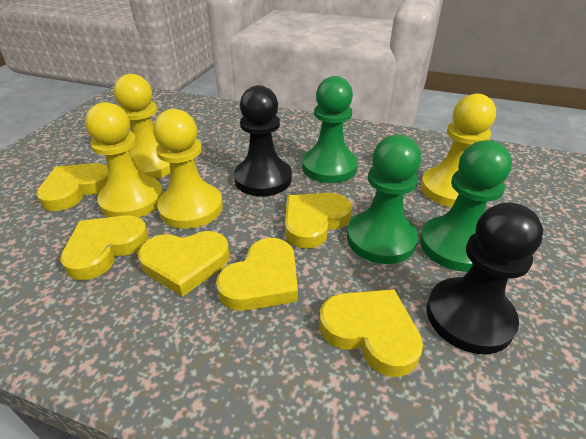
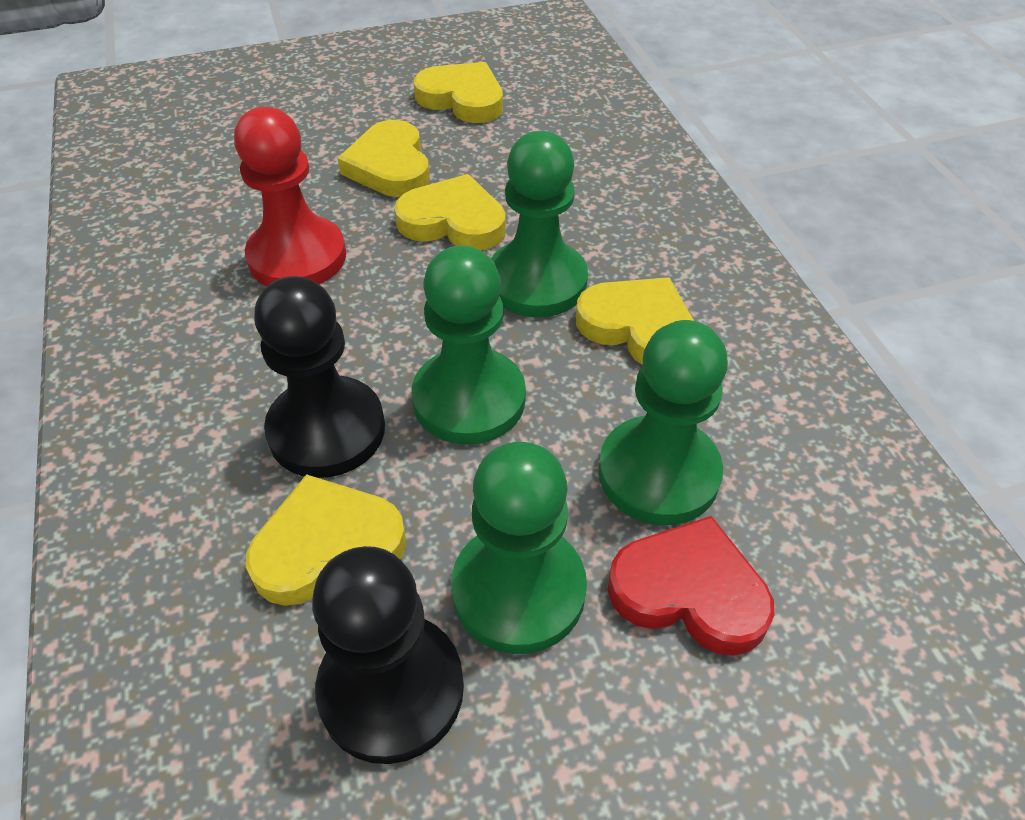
green pawn: 3 -> 4
red heart: 0 -> 1
red pawn: 0 -> 1
yellow heart: 6 -> 5
yellow pawn: 4 -> 0

